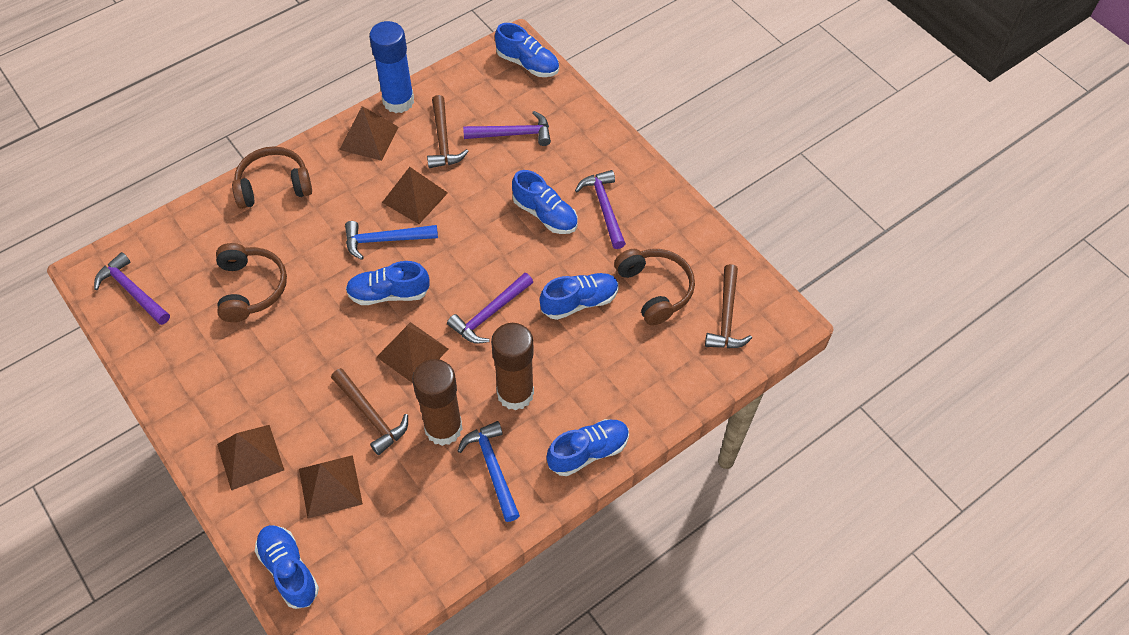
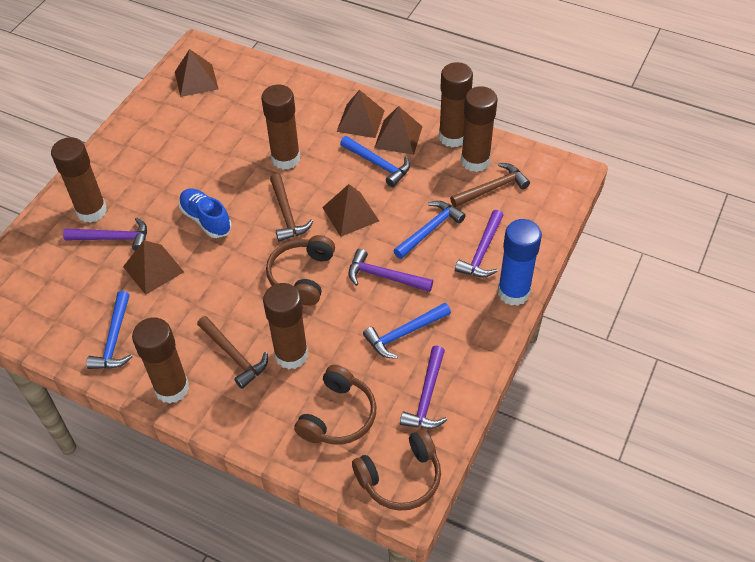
blue hammer: 2 -> 4
blue shoe: 6 -> 1
brown glue stick: 2 -> 6

